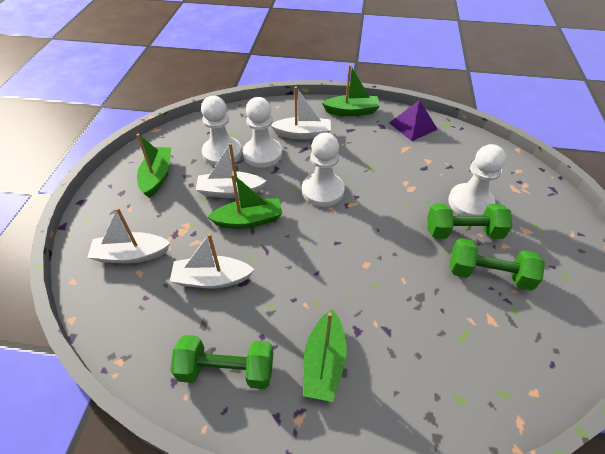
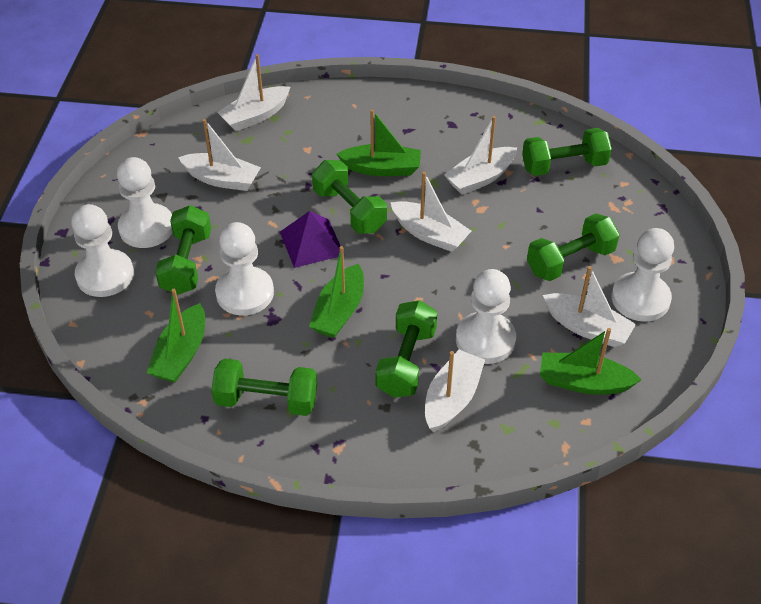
green dumbbell: 3 -> 6
white boat: 4 -> 6
white pawn: 4 -> 5

